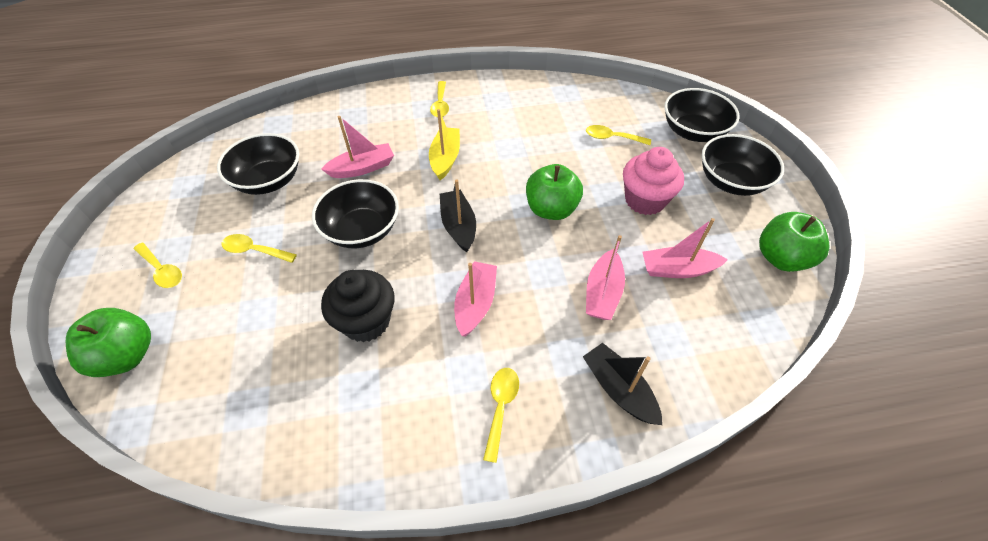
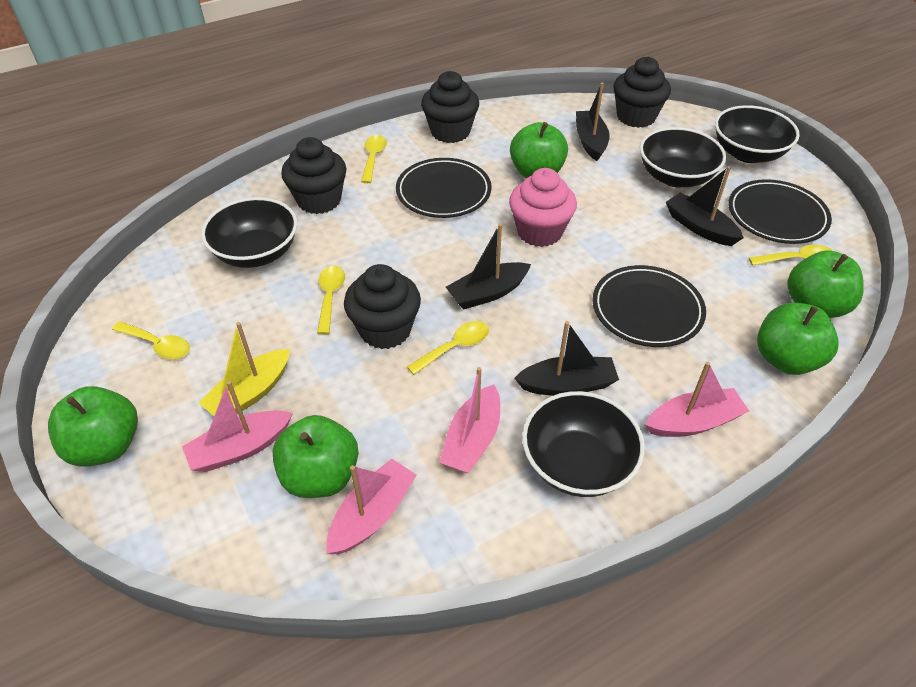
black boat: 2 -> 4
black cupcake: 1 -> 4
black plate: 0 -> 3
green apple: 3 -> 5

